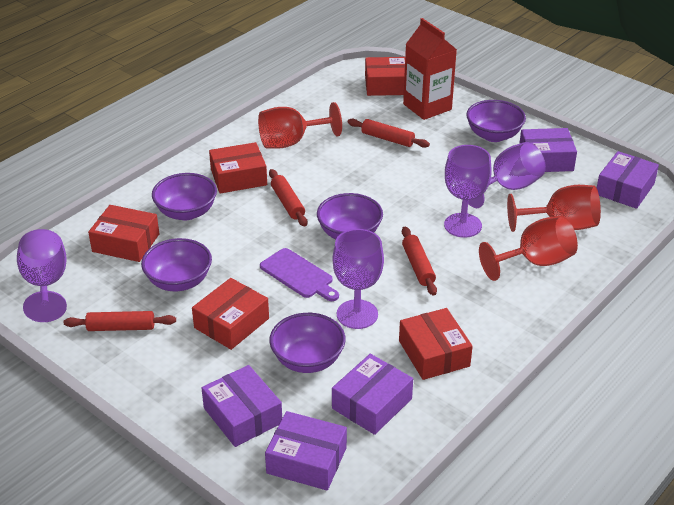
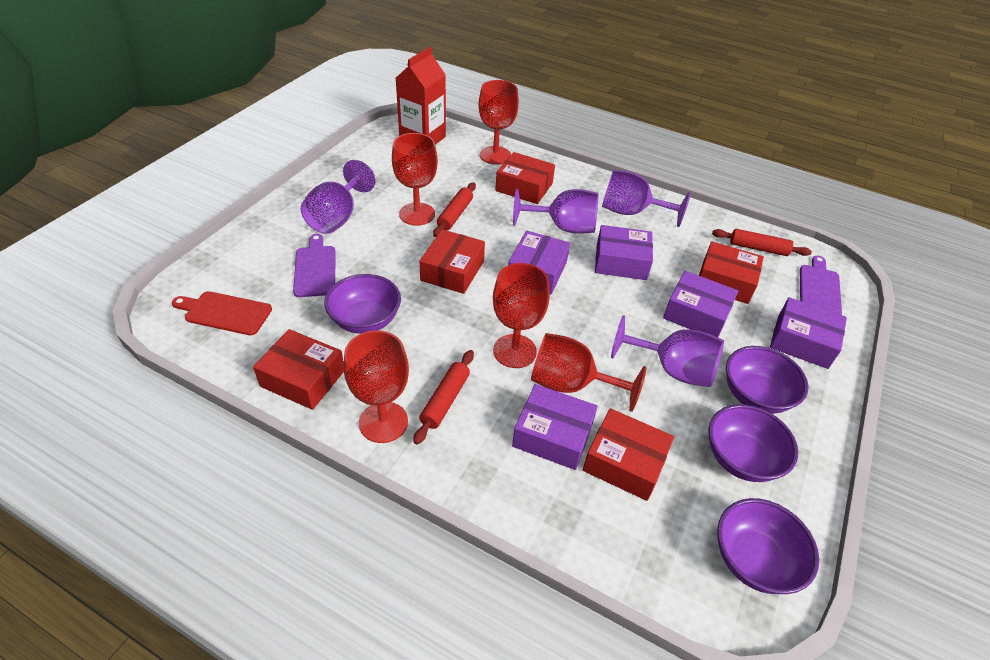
purple bowl: 5 -> 4
purple cutting board: 1 -> 2
red cutting board: 0 -> 1
red goblet: 3 -> 5
red rolling pin: 4 -> 3

